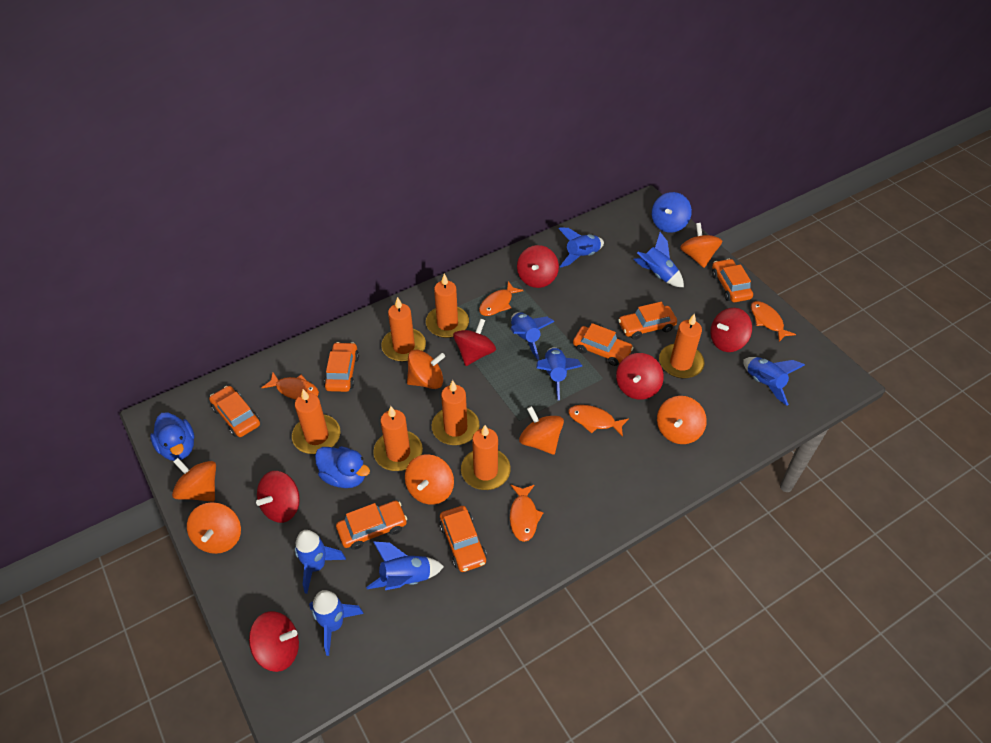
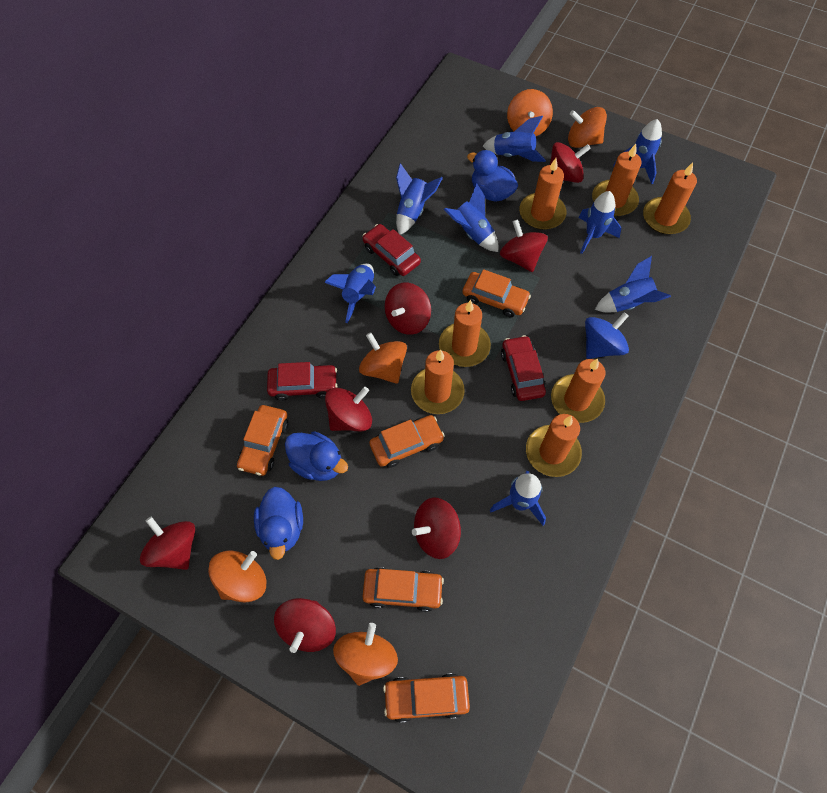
blue duck: 2 -> 3
orange car: 7 -> 5
orange fish: 5 -> 0
orange spinning top: 7 -> 5
red car: 0 -> 3
red spinning top: 6 -> 7

